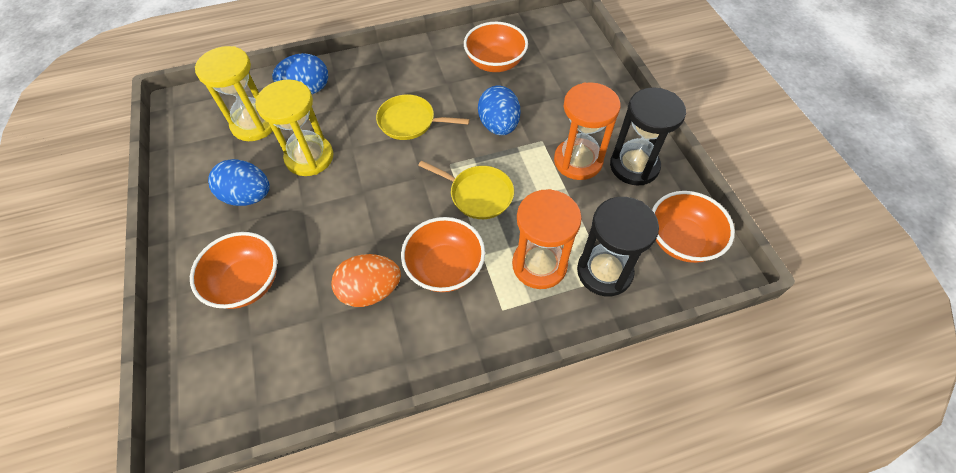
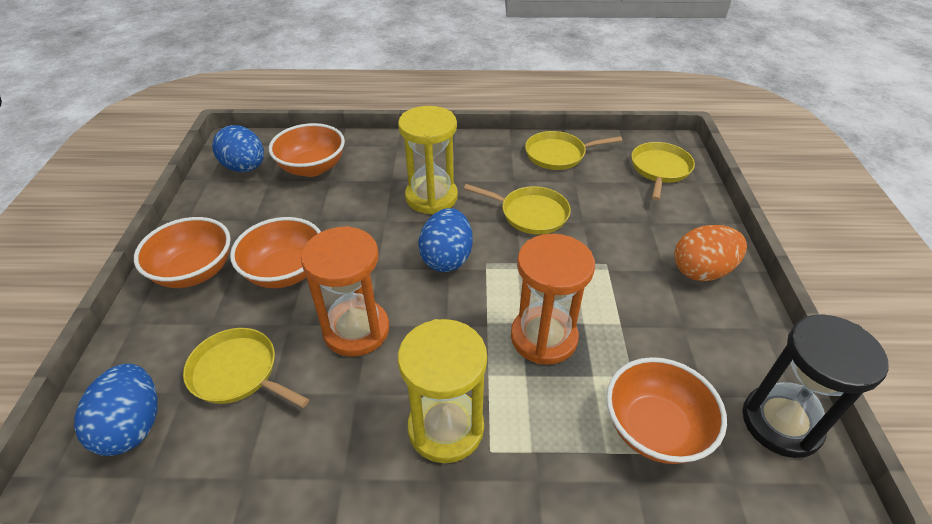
black hourglass: 2 -> 1
yellow pan: 2 -> 4

